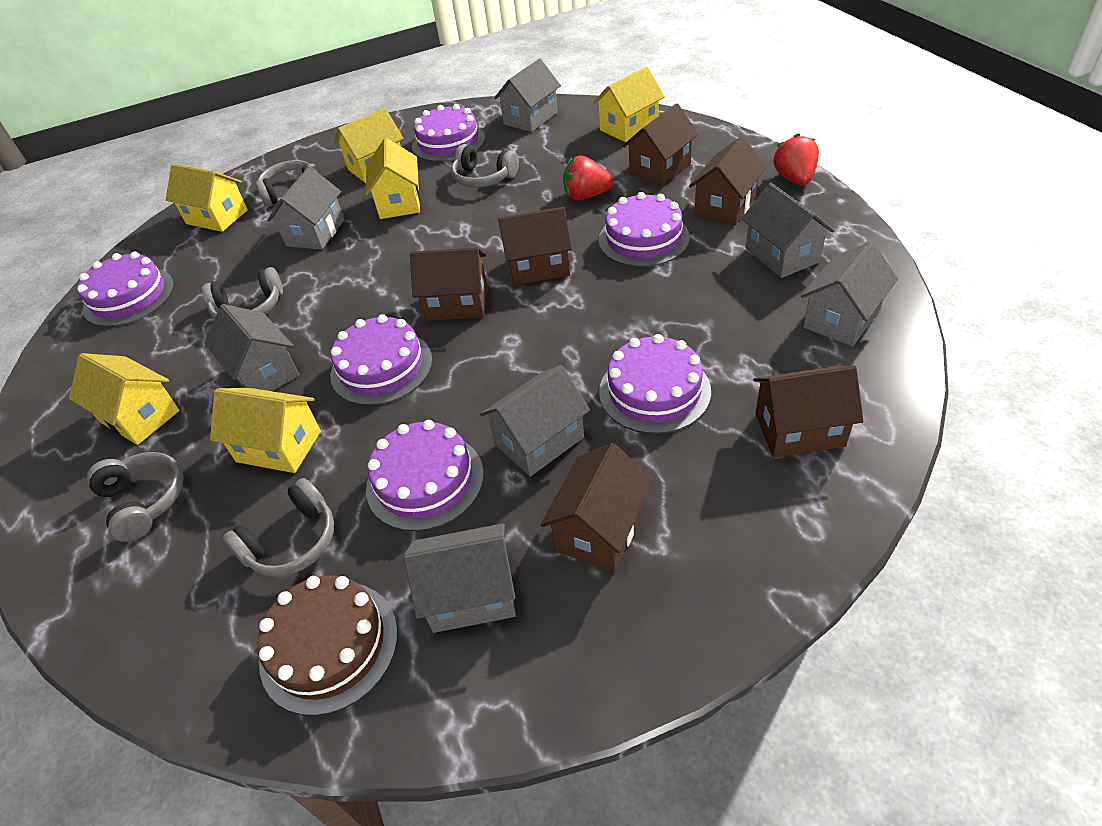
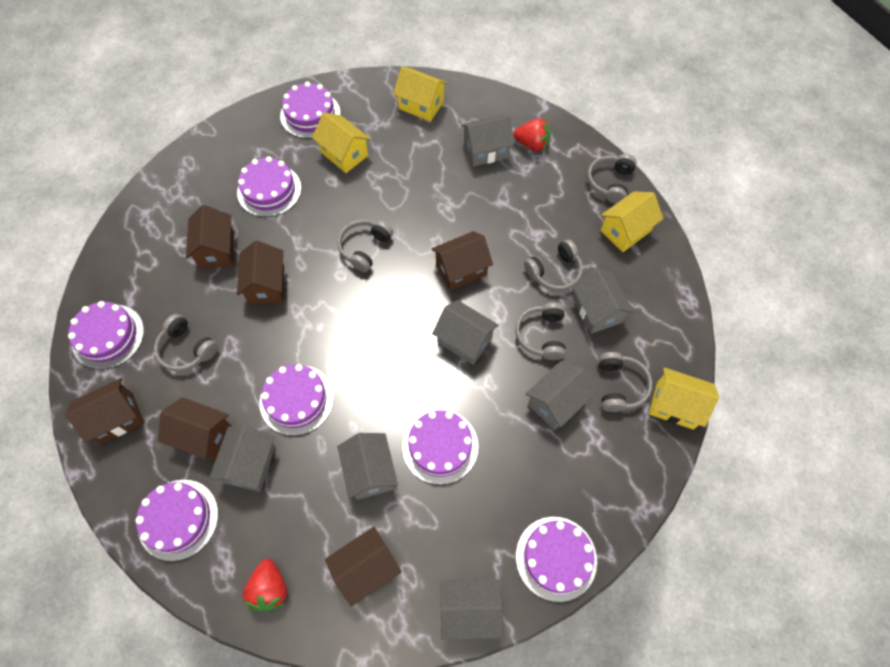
brown cake: 1 -> 0
grey headphones: 5 -> 6
purple cake: 6 -> 7
yellow house: 6 -> 4

